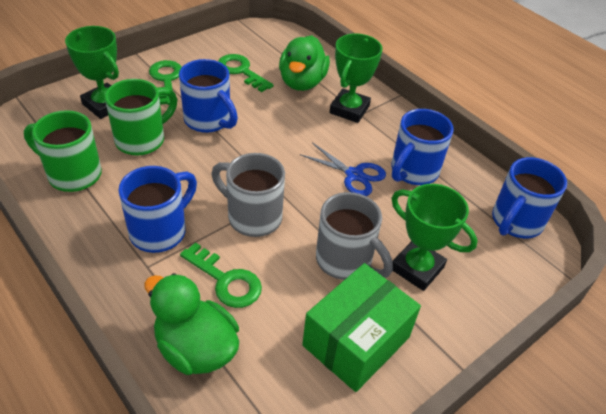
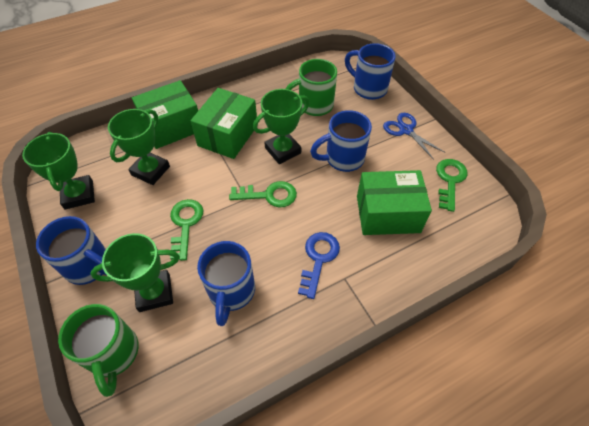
blue key: 0 -> 1
green box: 1 -> 3
green duck: 2 -> 0
green trophy: 3 -> 4
grey mug: 2 -> 0

